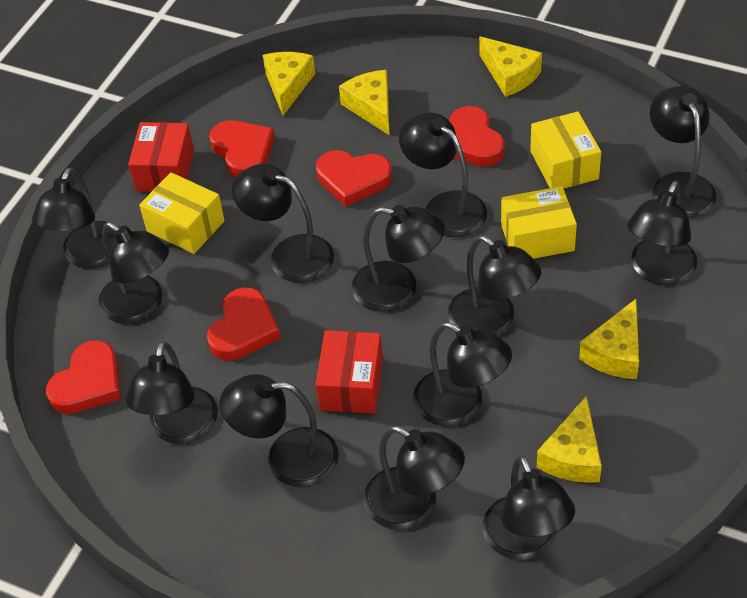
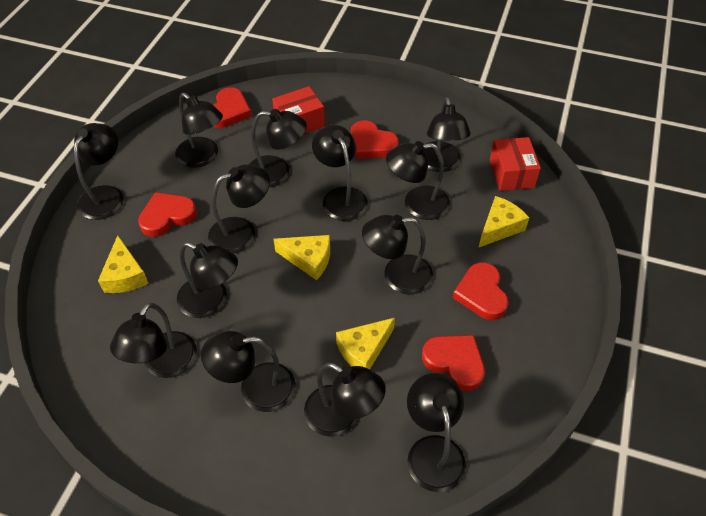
yellow box: 3 -> 0
yellow cheese: 5 -> 4

